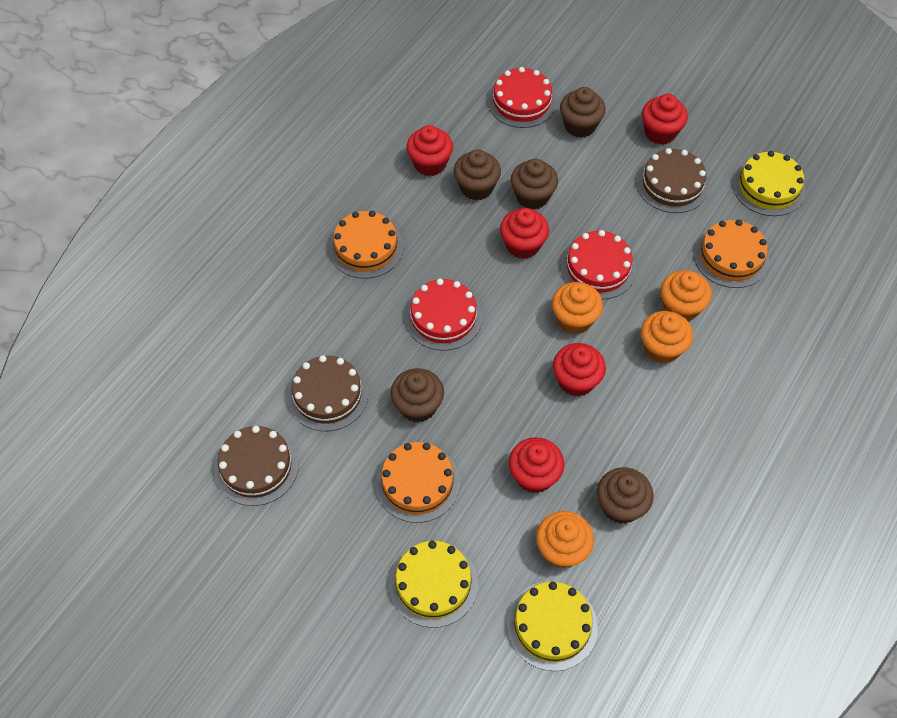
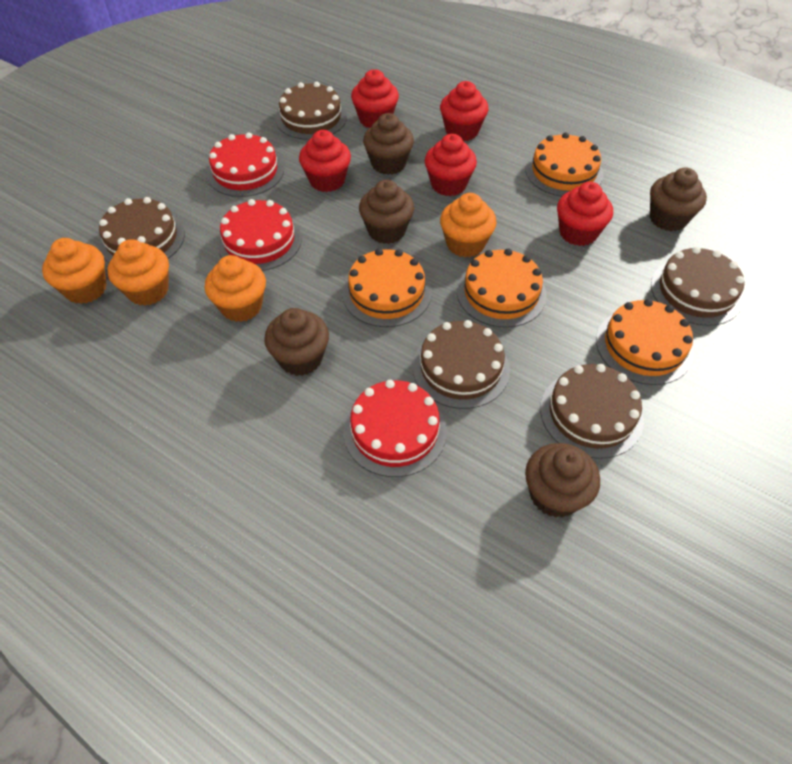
brown cake: 3 -> 5
orange cake: 3 -> 4
yellow cake: 3 -> 0

